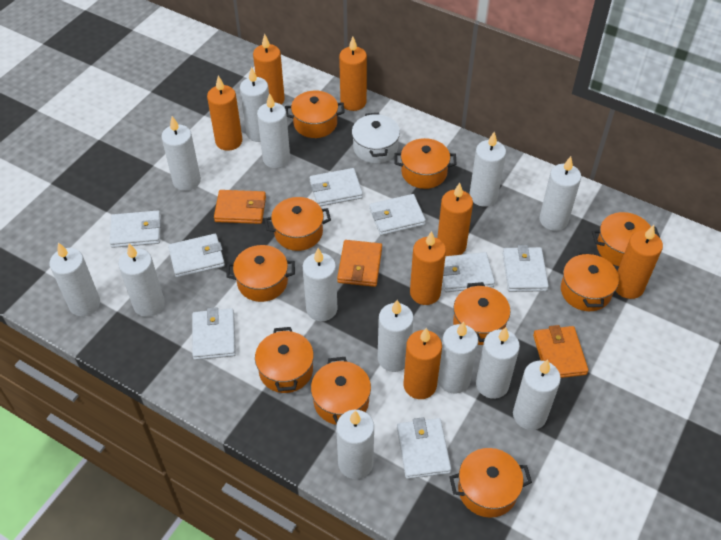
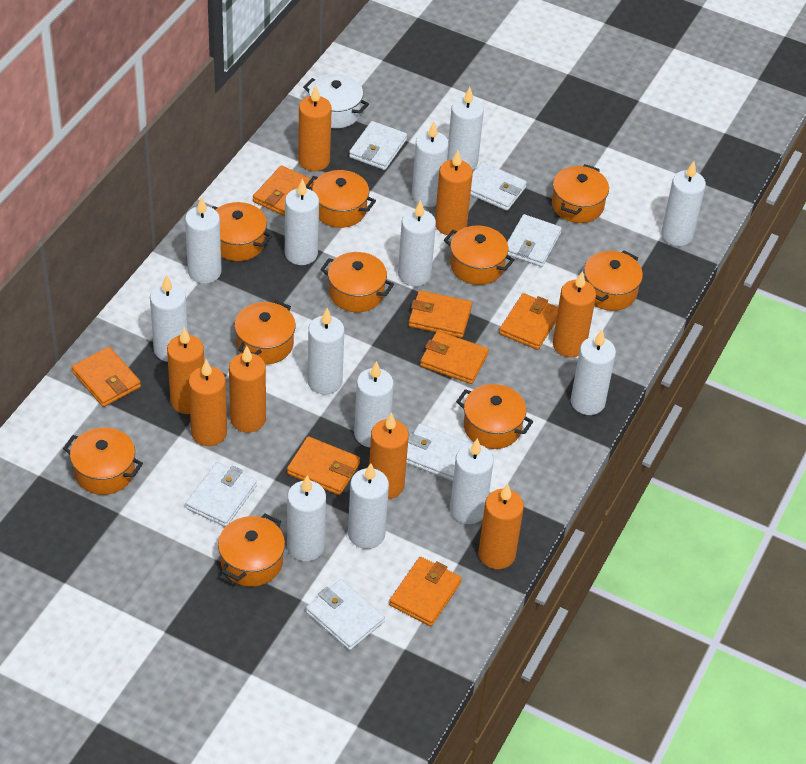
orange candle: 7 -> 8
orange wallet: 3 -> 7
white wallet: 8 -> 6

